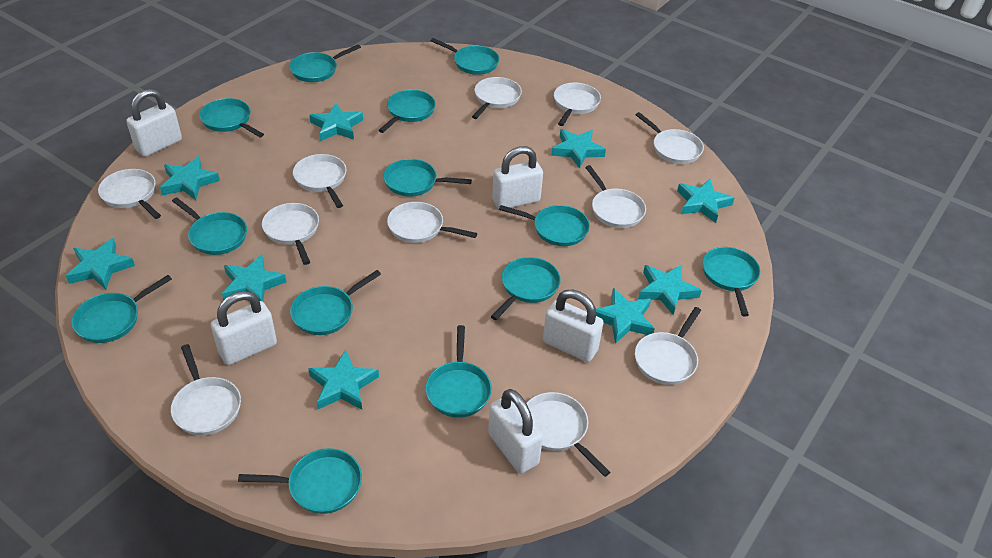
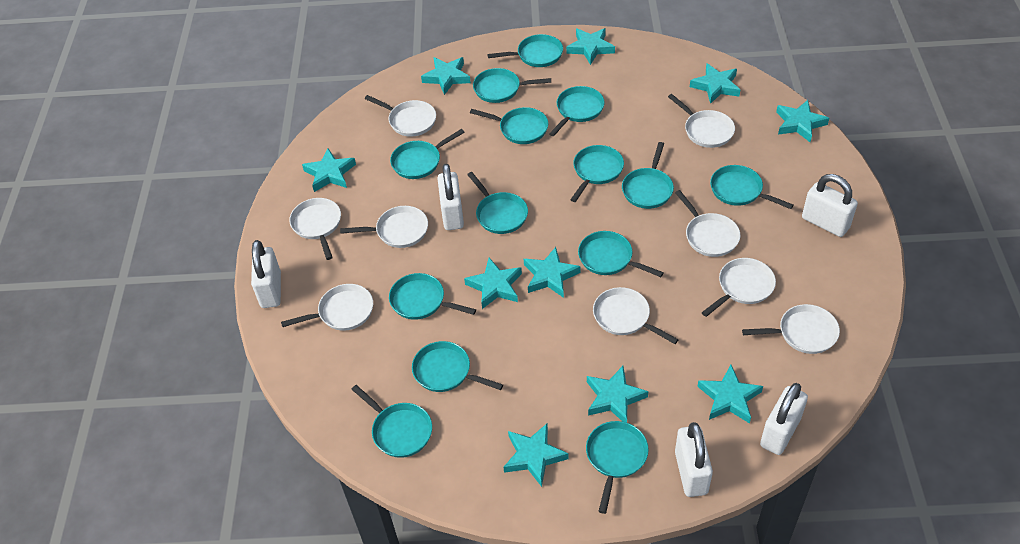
turquoise pan: 13 -> 14
turquoise star: 9 -> 10
white pan: 11 -> 9

